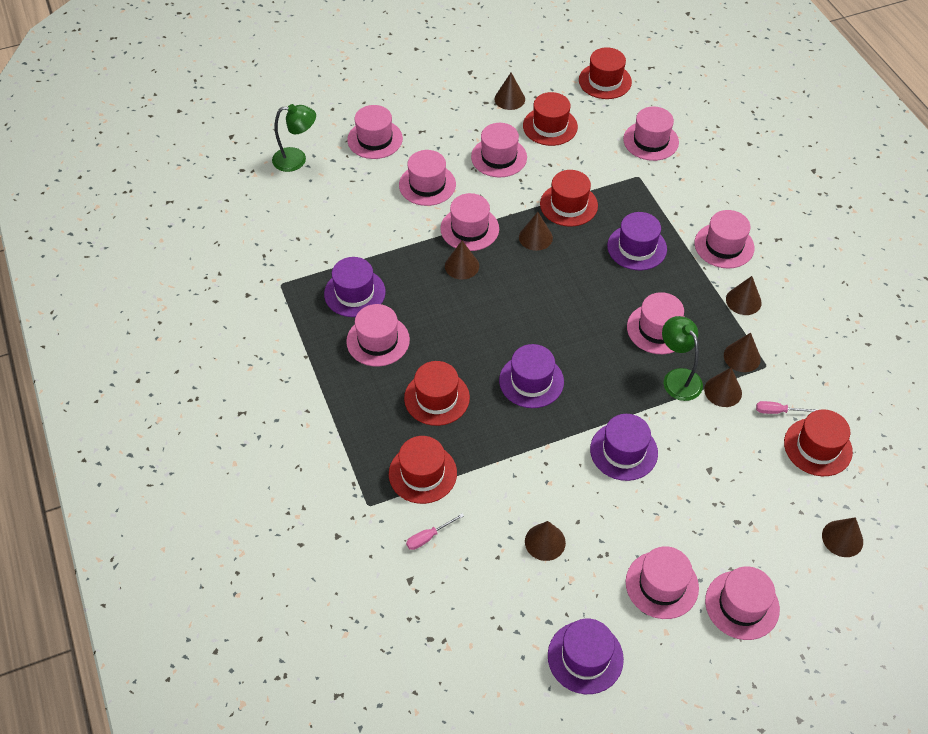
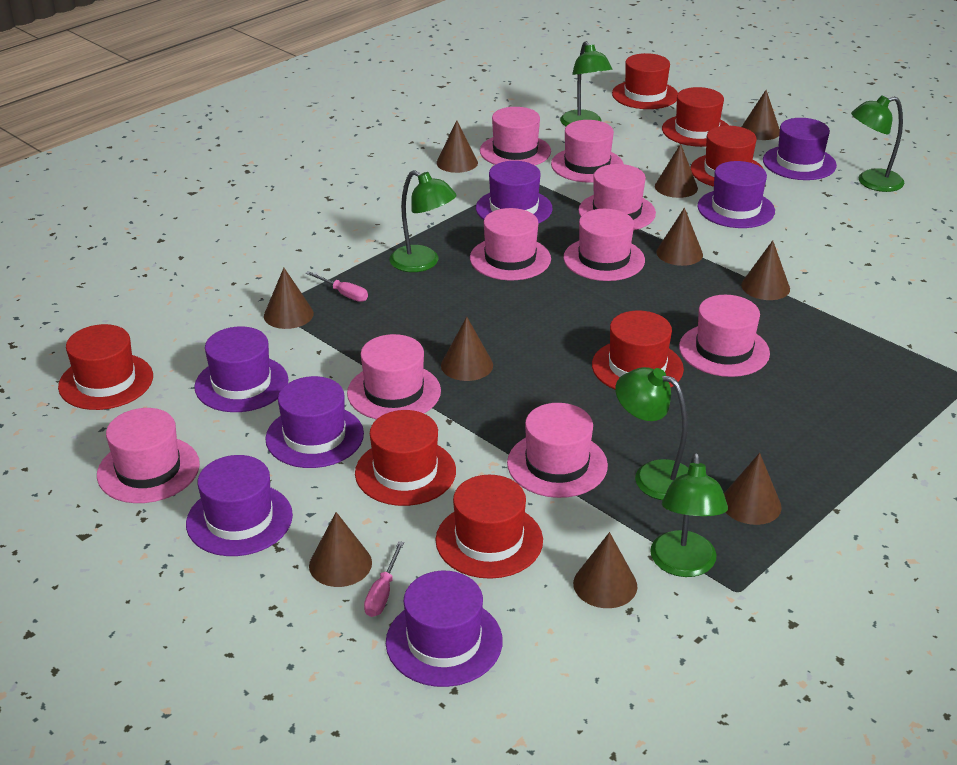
brown cone: 8 -> 10
green lamp: 2 -> 5
pink hat: 10 -> 9
purple hat: 5 -> 7
red hat: 6 -> 7

